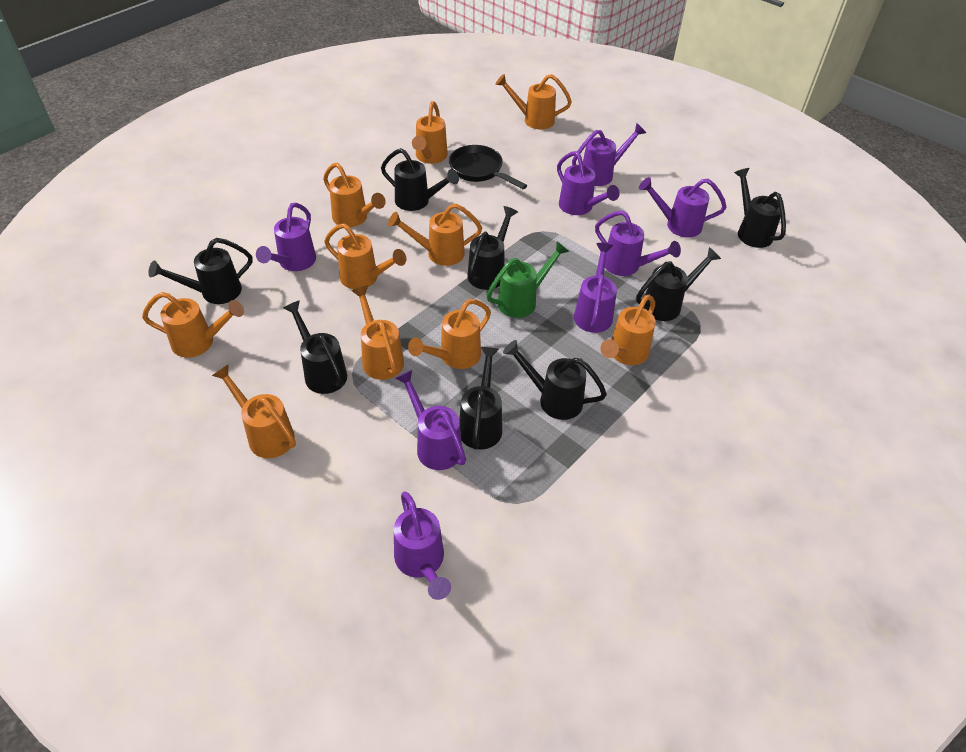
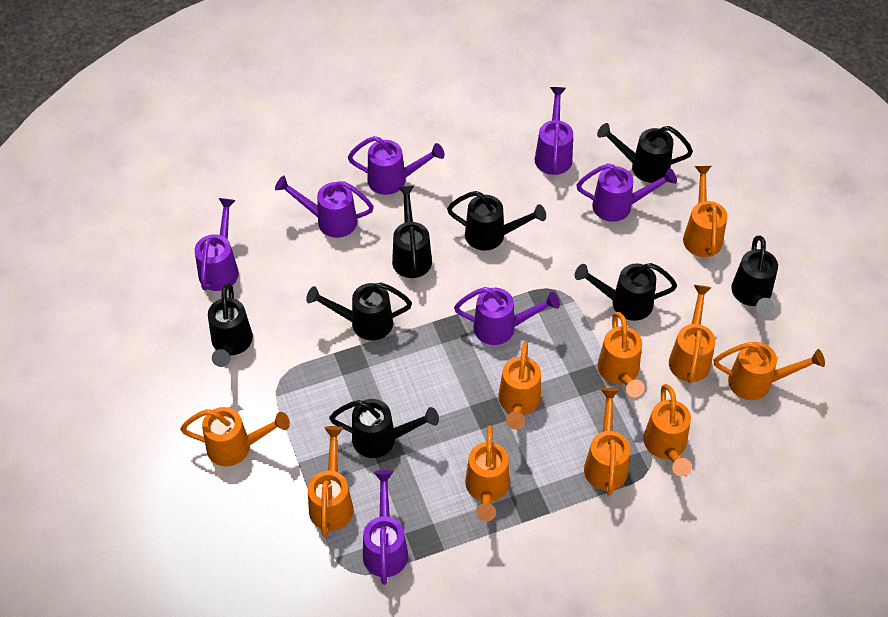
black pan: 1 -> 0
green watering can: 1 -> 0
purple watering can: 8 -> 7

